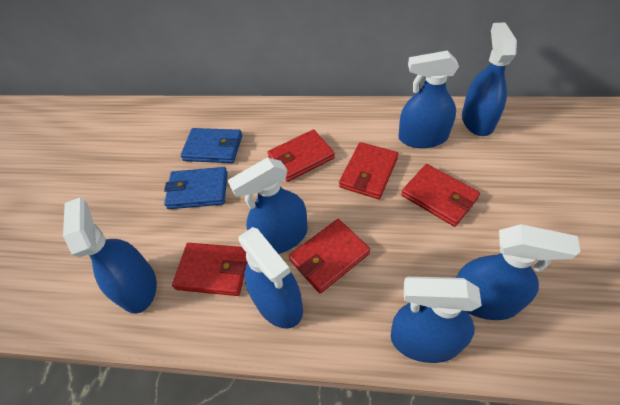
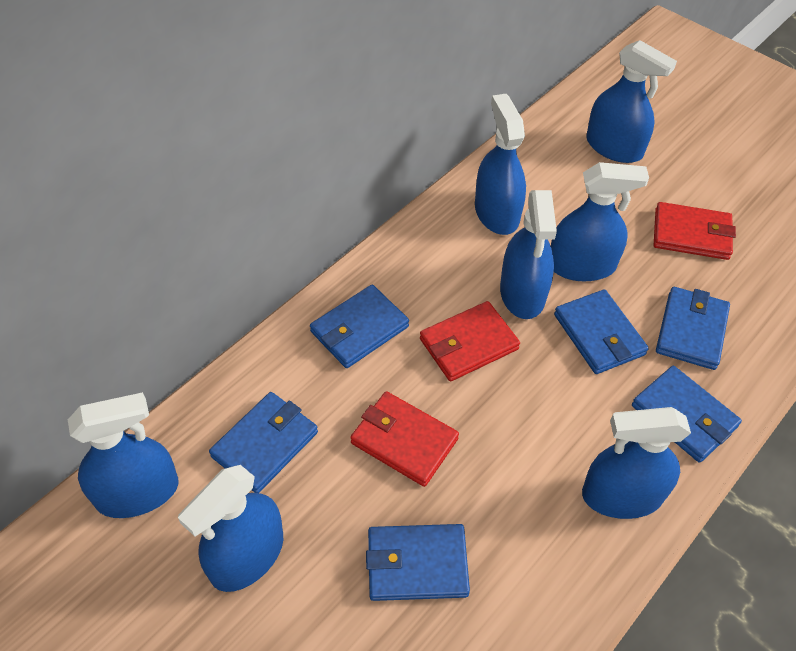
blue wallet: 2 -> 6
red wallet: 5 -> 3

